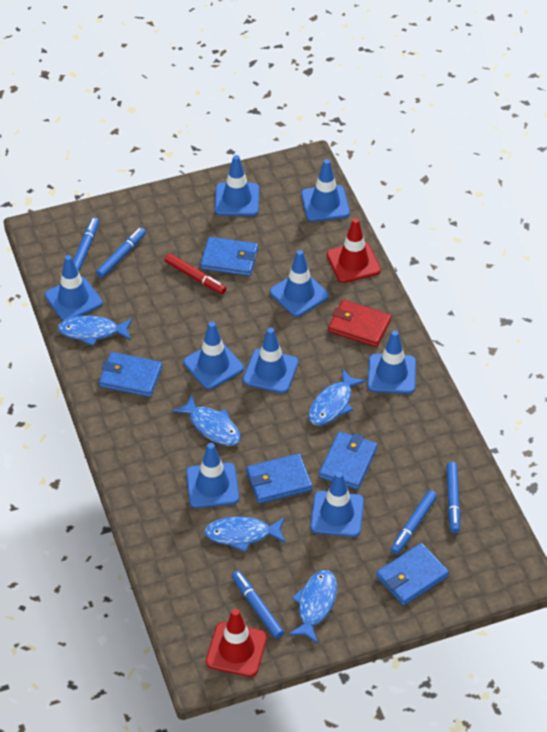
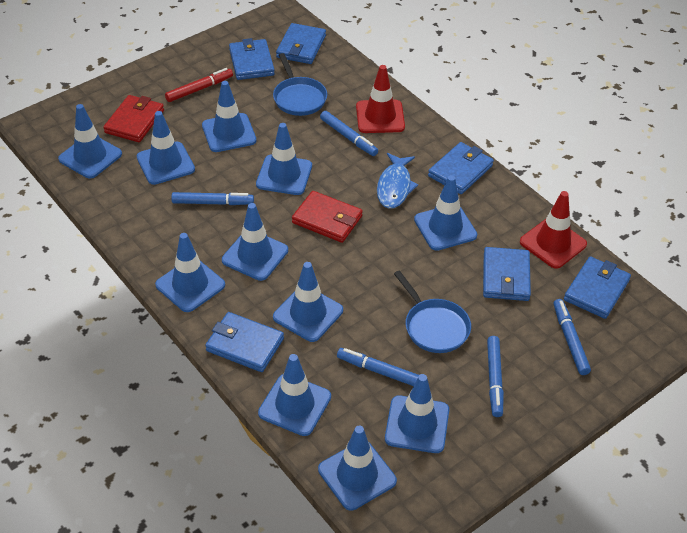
blue fish: 5 -> 1
blue pan: 0 -> 2
blue traffic cone: 9 -> 11
blue wallet: 5 -> 6
red wallet: 1 -> 2

